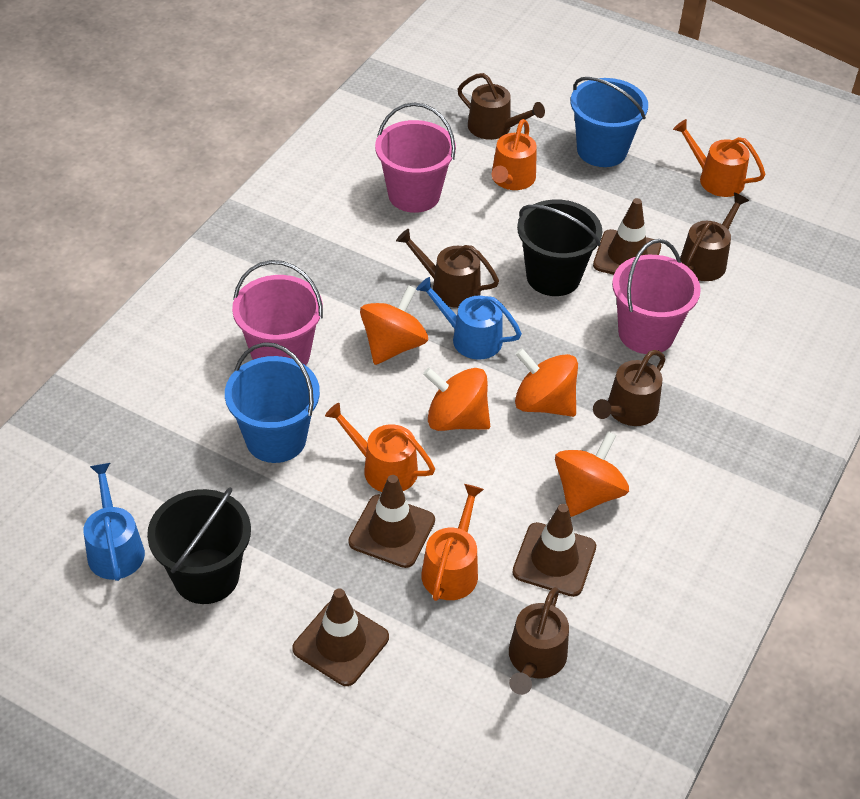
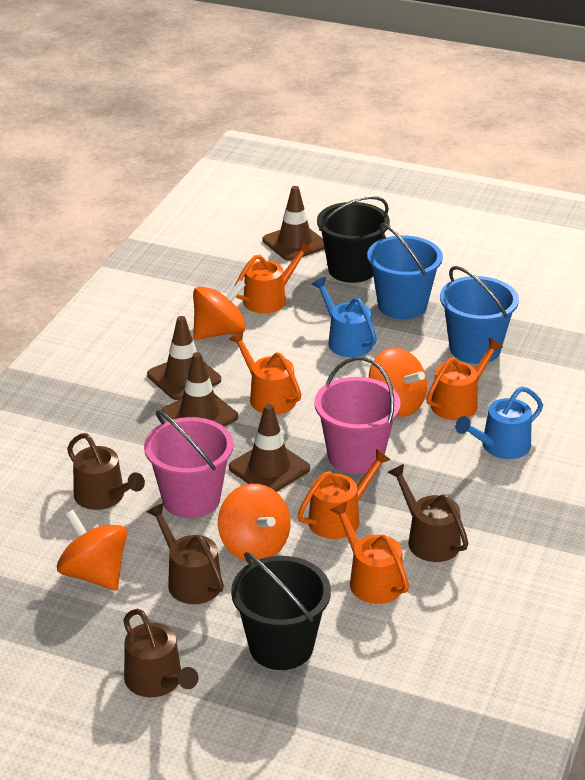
brown watering can: 5 -> 4
orange watering can: 4 -> 5
pink bucket: 3 -> 2

